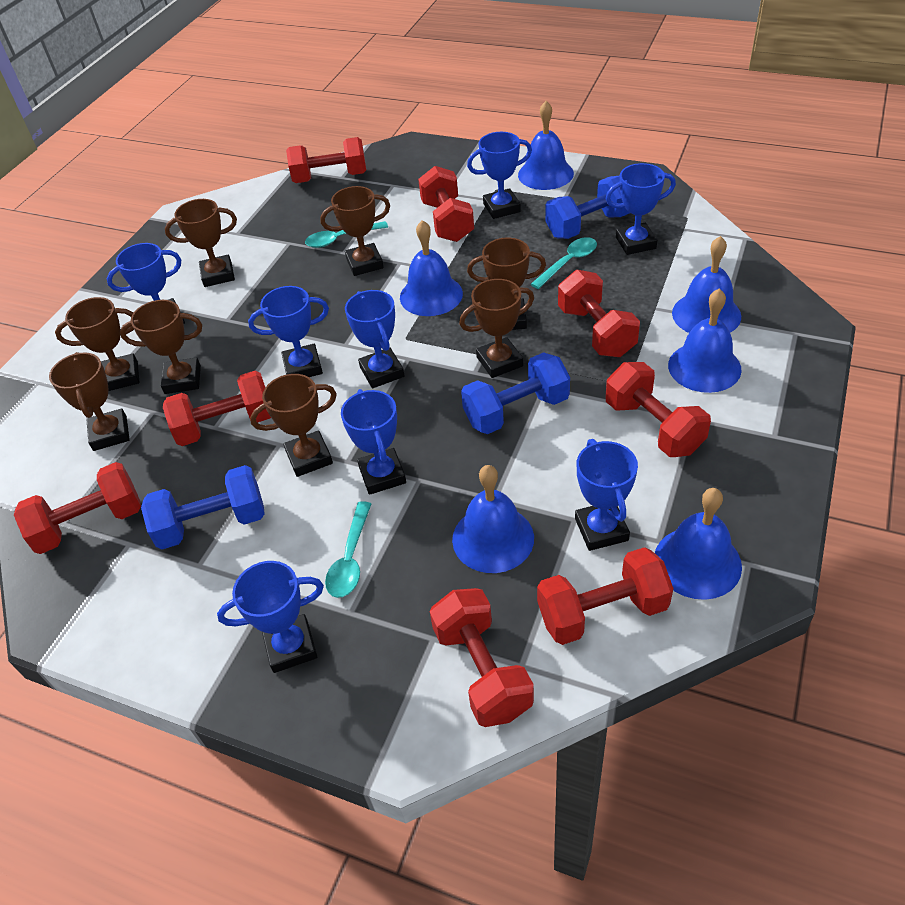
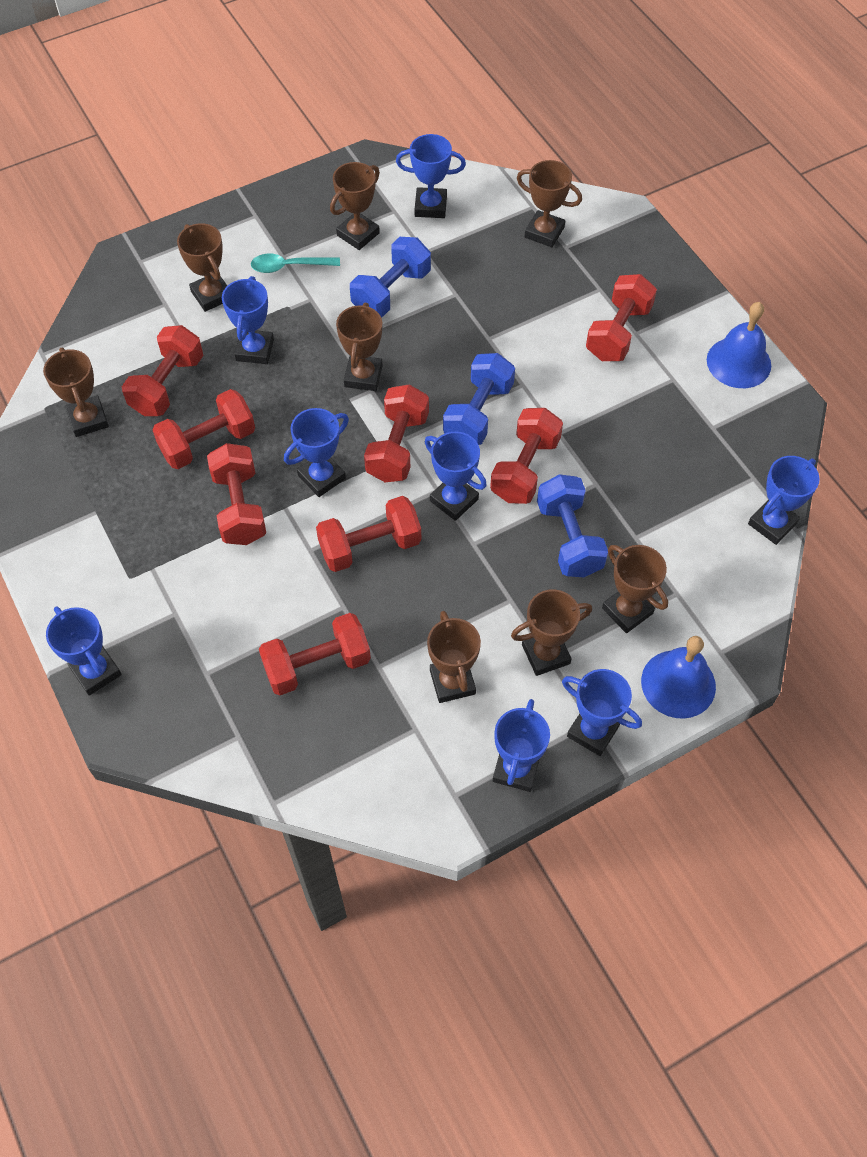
blue bell: 6 -> 2
turquoise spoon: 3 -> 1

